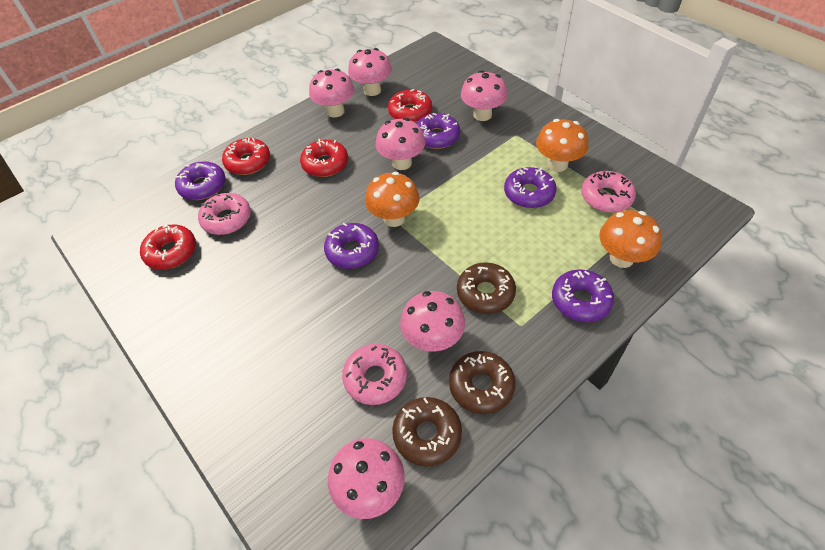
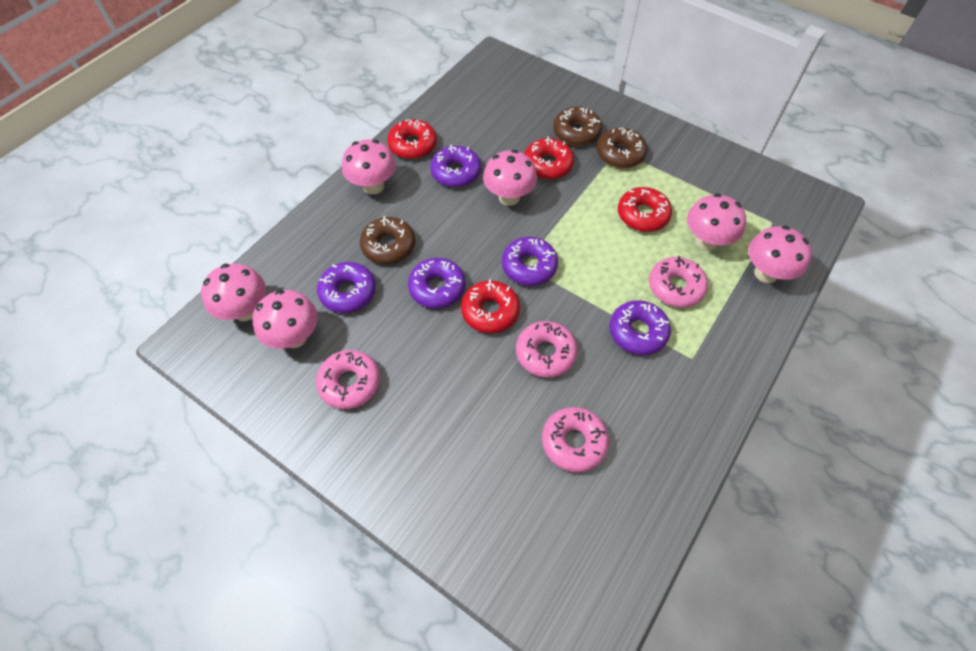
orange mushroom: 3 -> 0
pink donut: 3 -> 4

